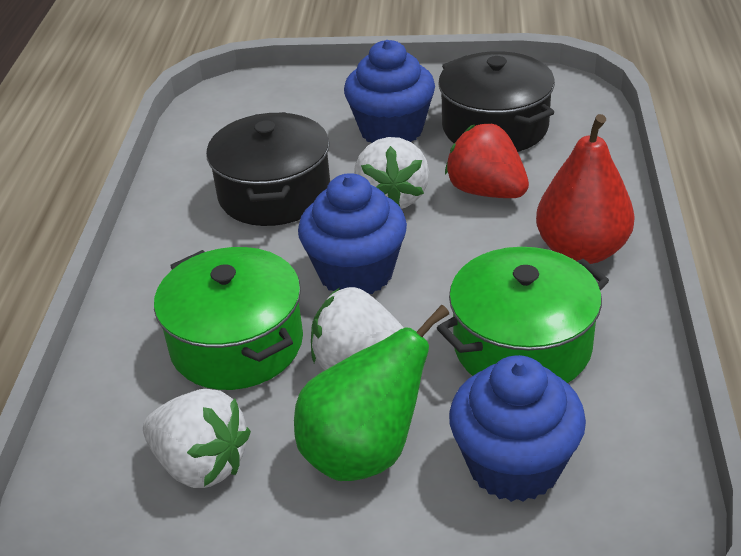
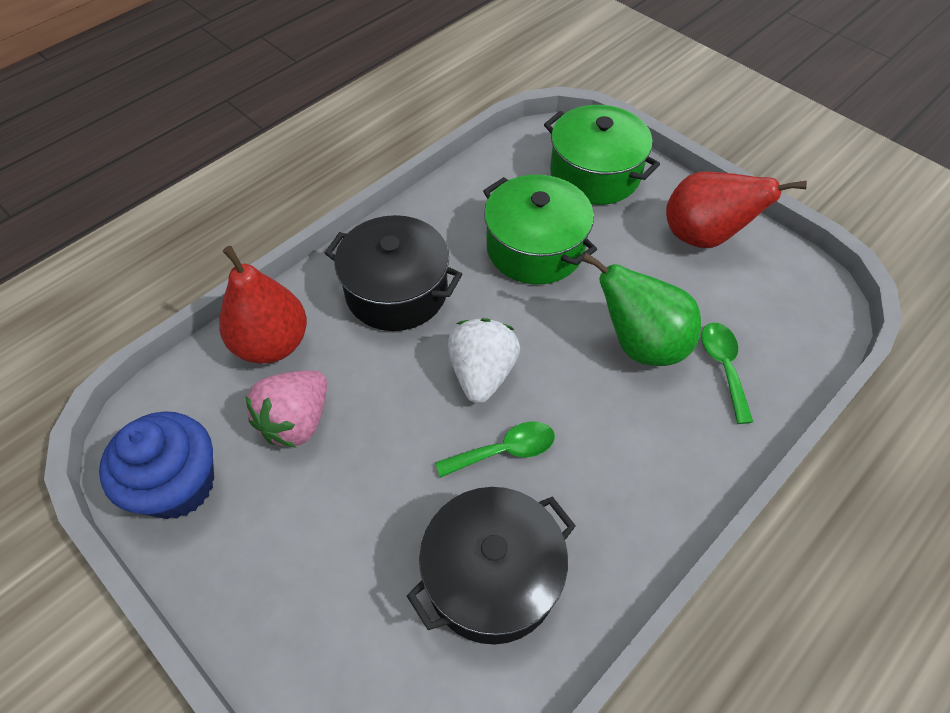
blue cupcake: 3 -> 1
green spoon: 0 -> 2
pink strawberry: 0 -> 1
red pear: 1 -> 2
red strawberry: 1 -> 0
white strawberry: 3 -> 1

